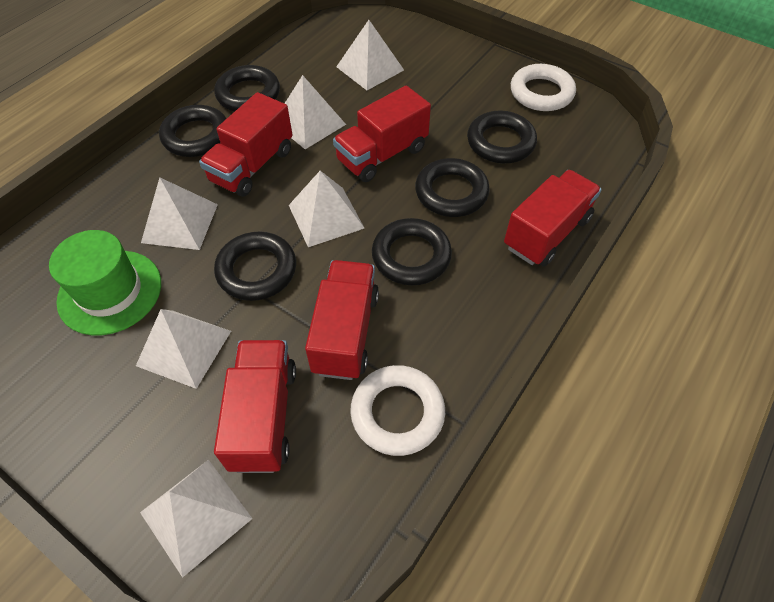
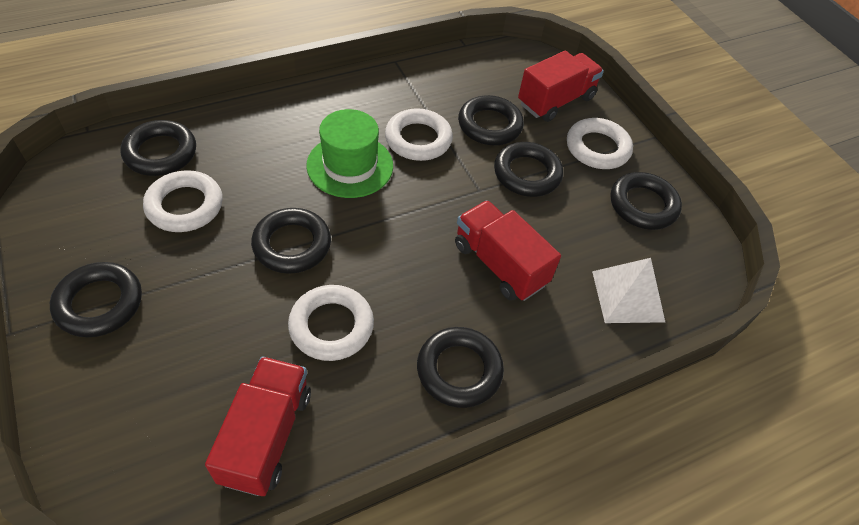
black ring: 6 -> 7
red truck: 5 -> 3
white pyramid: 6 -> 1
white ring: 2 -> 4

